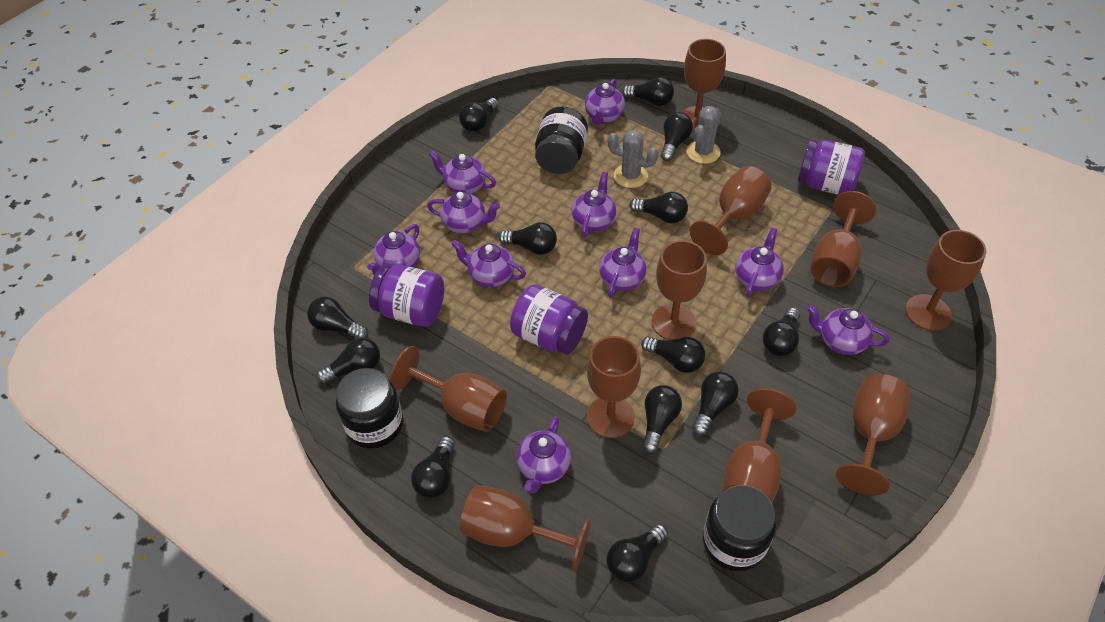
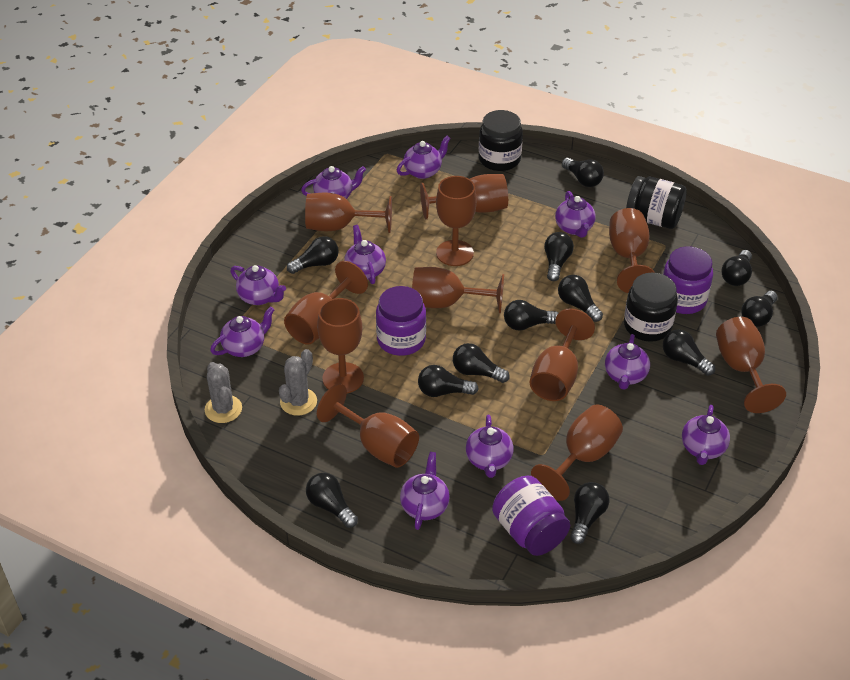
black light bulb: 13 -> 12
brown goblet: 10 -> 11

